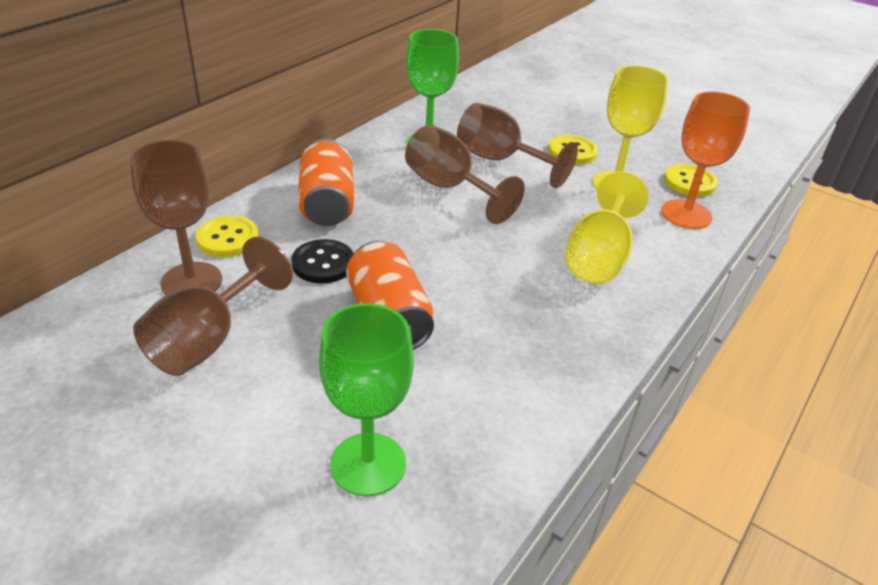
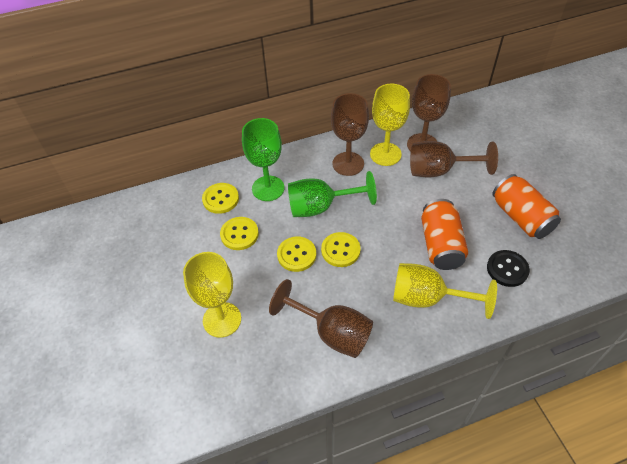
orange goblet: 1 -> 0
yellow button: 3 -> 4
yellow goblet: 2 -> 3

